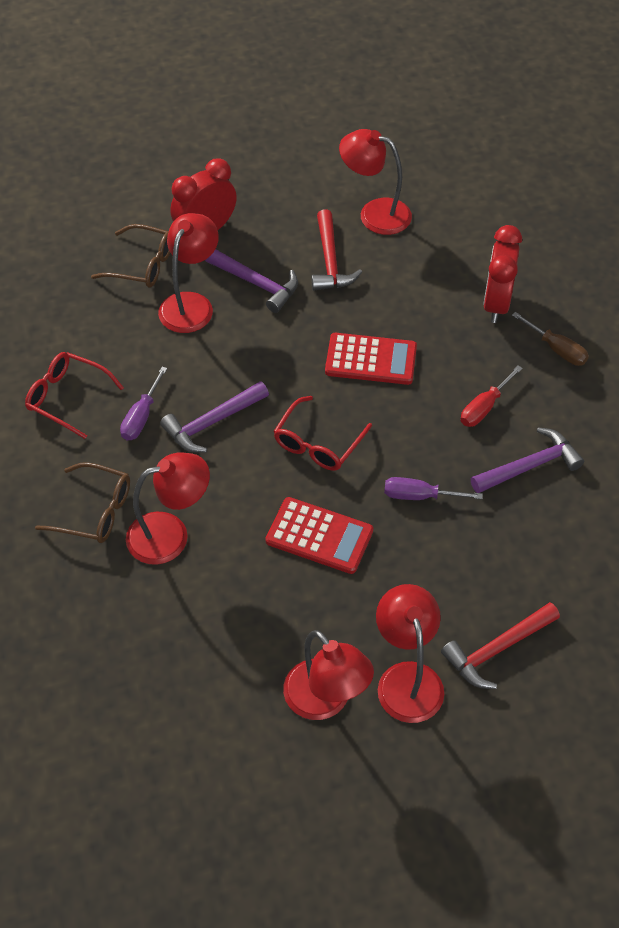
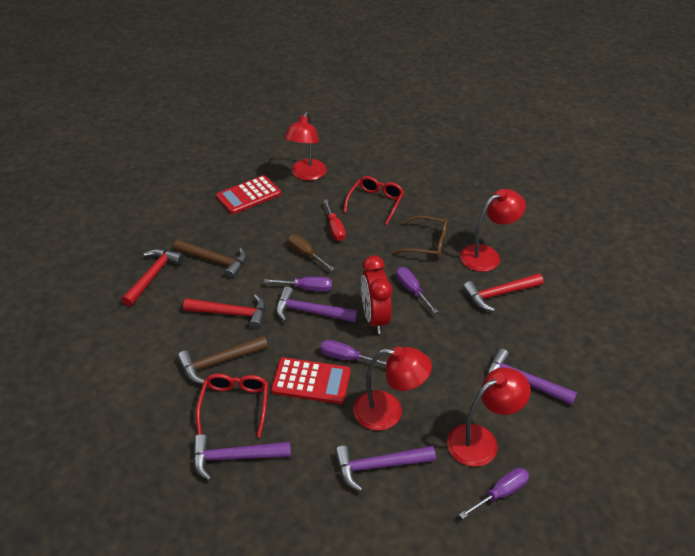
brown glasses: 2 -> 1
brown hammer: 0 -> 2
purple hammer: 3 -> 4
purple screwdriver: 2 -> 4
red clock: 2 -> 1
red hammer: 2 -> 3
red lamp: 5 -> 4

